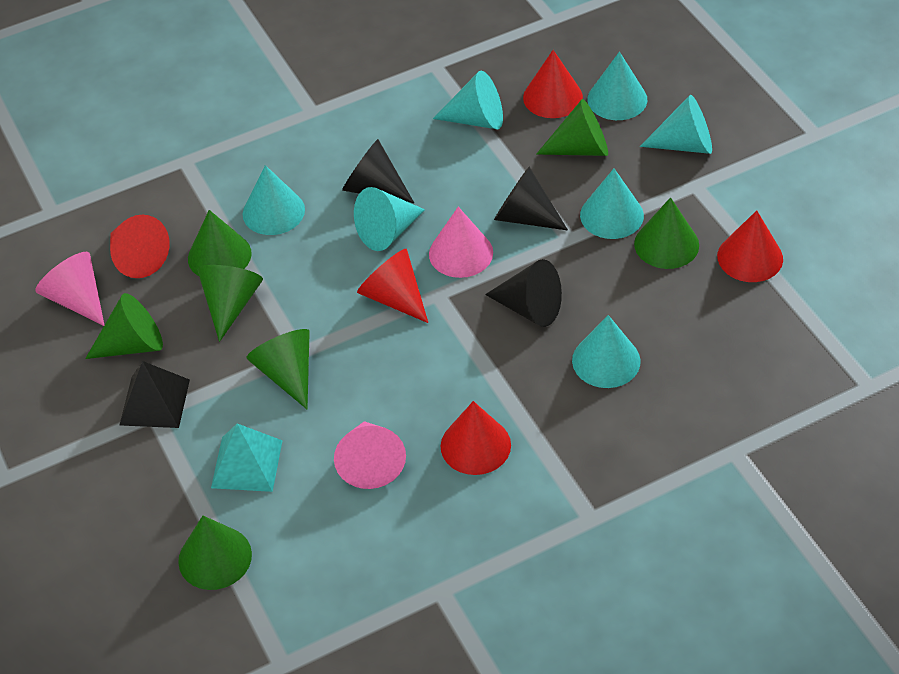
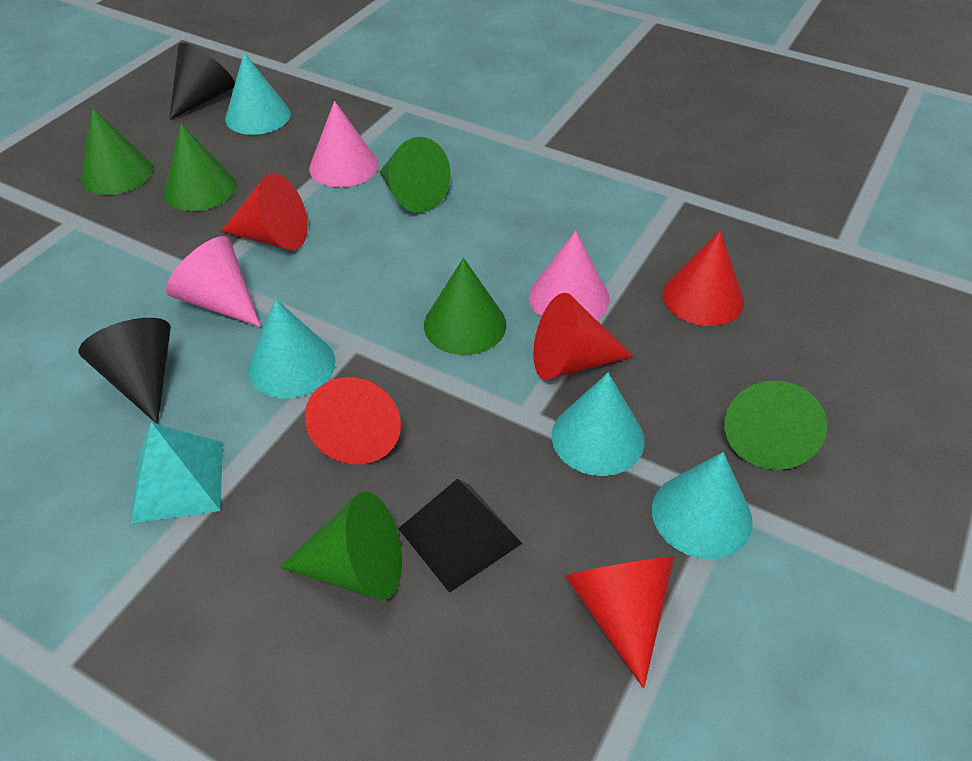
black cone: 3 -> 2
green cone: 7 -> 6
turquoise cone: 7 -> 4

